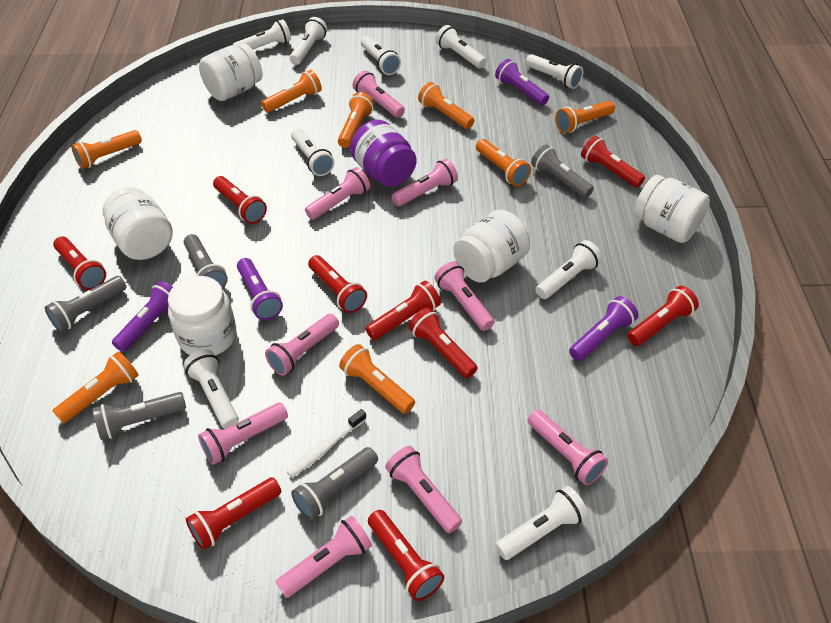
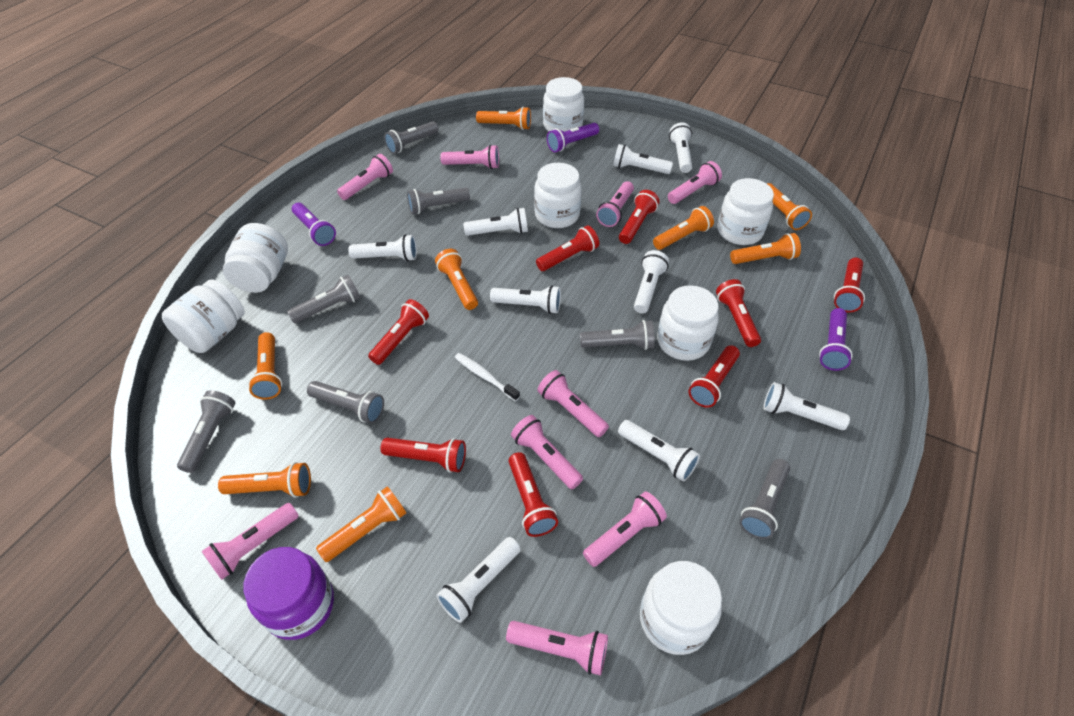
grey flashlight: 5 -> 7
purple flashlight: 4 -> 3
red flashlight: 9 -> 8
white jar: 5 -> 7

